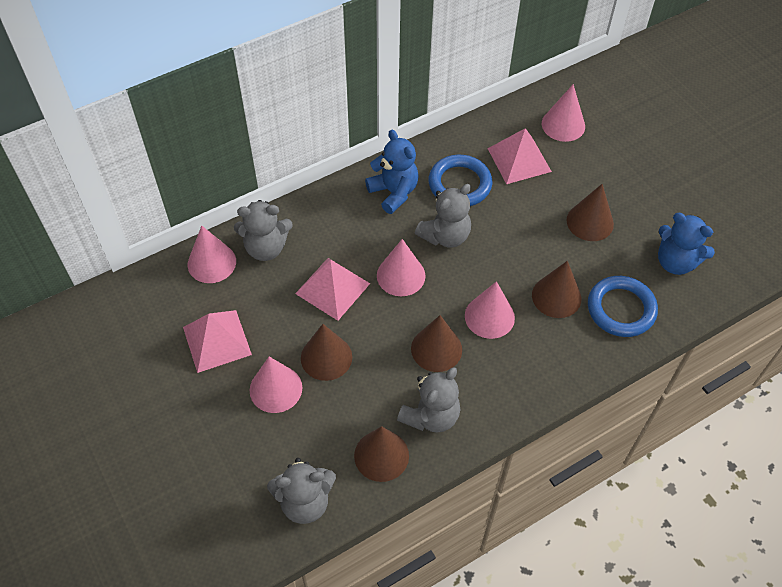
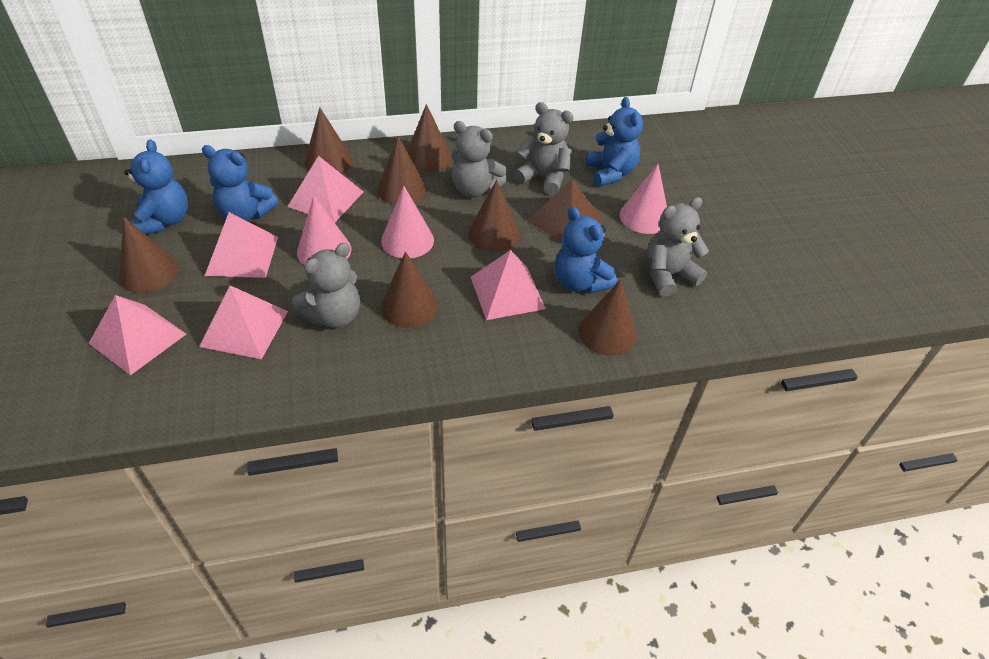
blue ring: 2 -> 0
blue teddy bear: 2 -> 4
brown cone: 5 -> 7
brown pyramid: 0 -> 1
pink cone: 5 -> 3
pink pyramid: 3 -> 5

